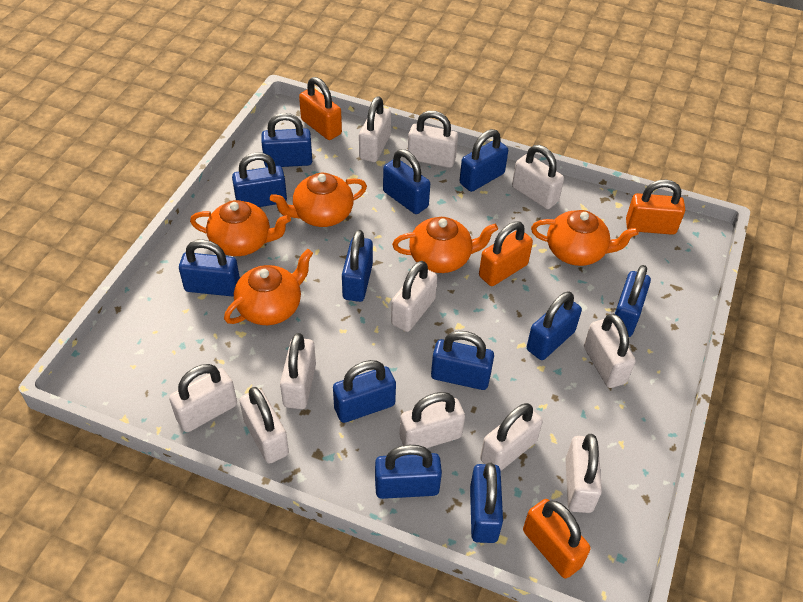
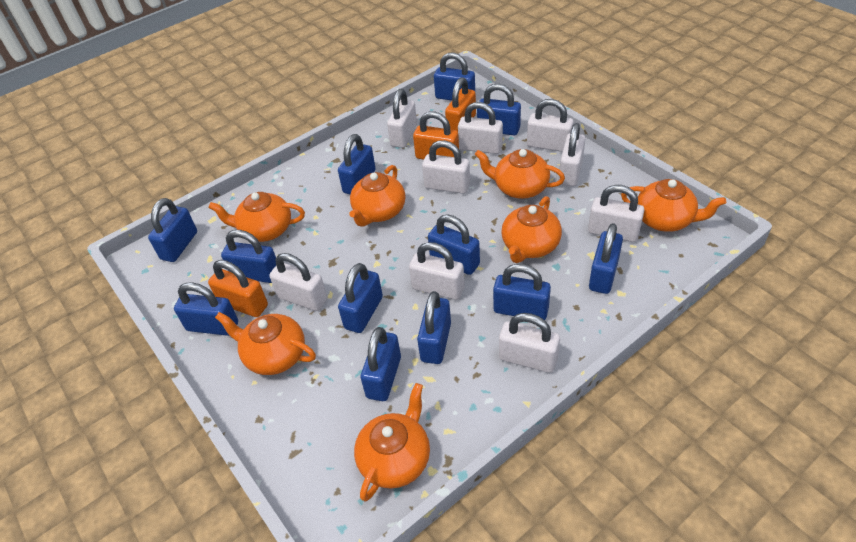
orange padlock: 4 -> 3
orange teapot: 5 -> 7
white padlock: 11 -> 9

